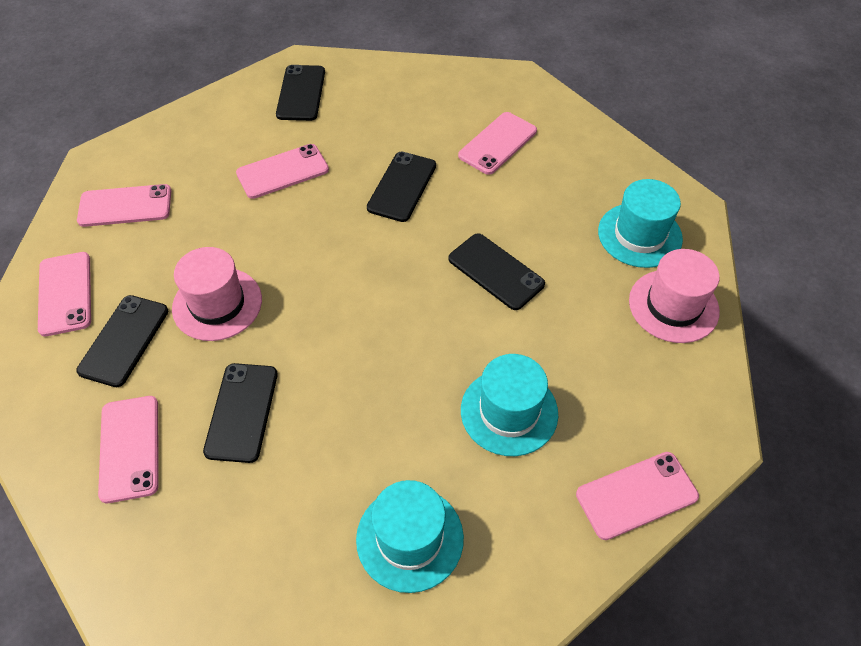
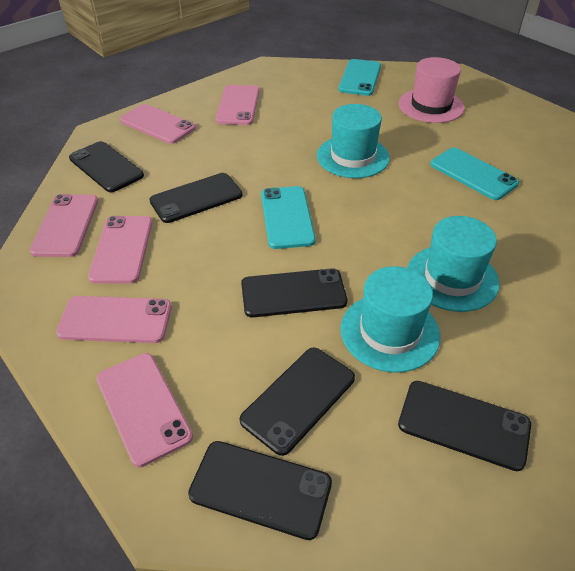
black phone: 5 -> 6
pink hat: 2 -> 1
turquoise phone: 0 -> 3

